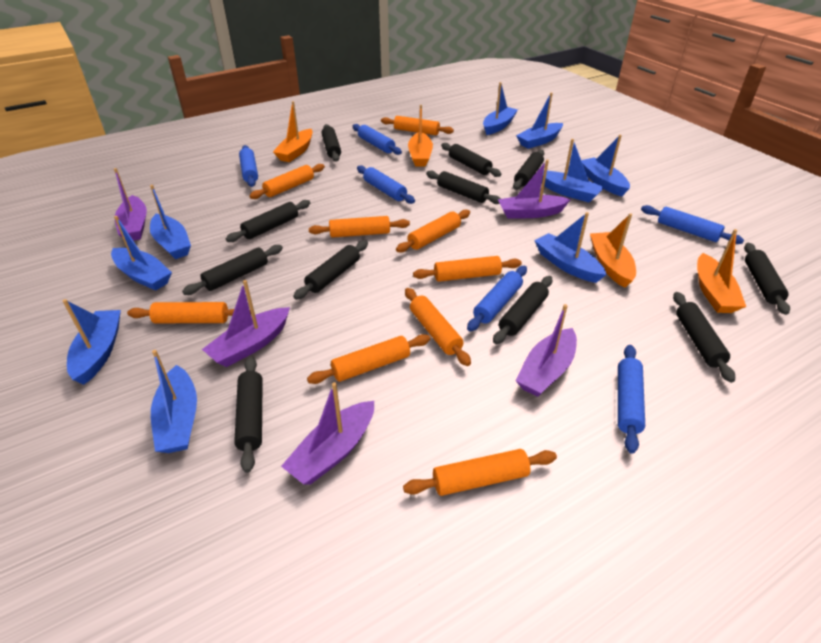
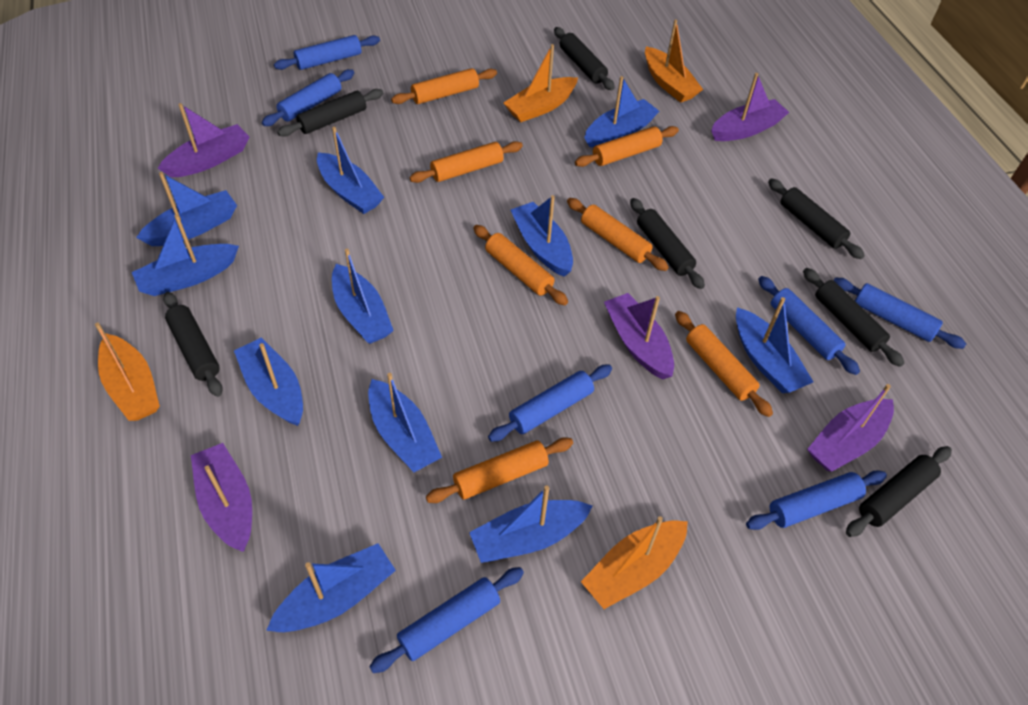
black rolling pin: 11 -> 7
blue boat: 9 -> 11
blue rolling pin: 6 -> 7
orange rolling pin: 9 -> 7

